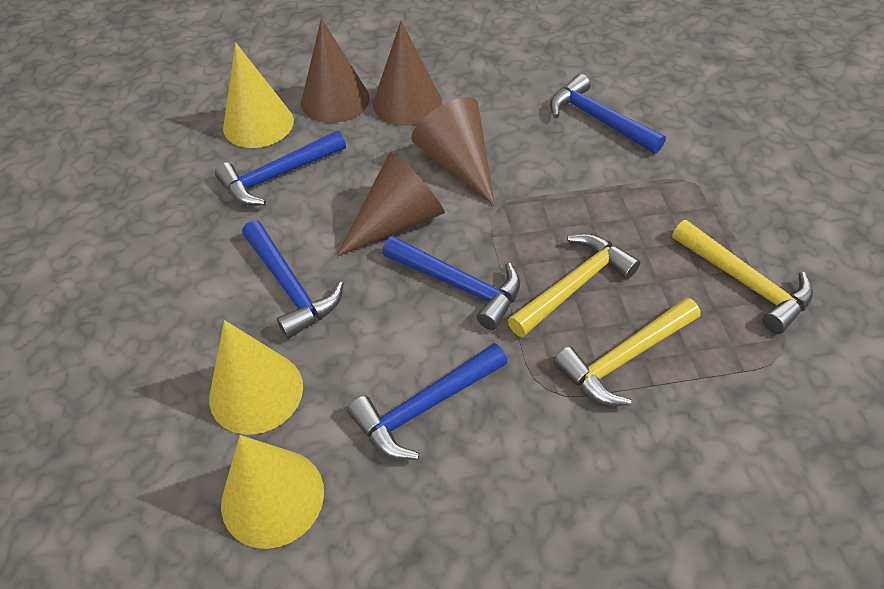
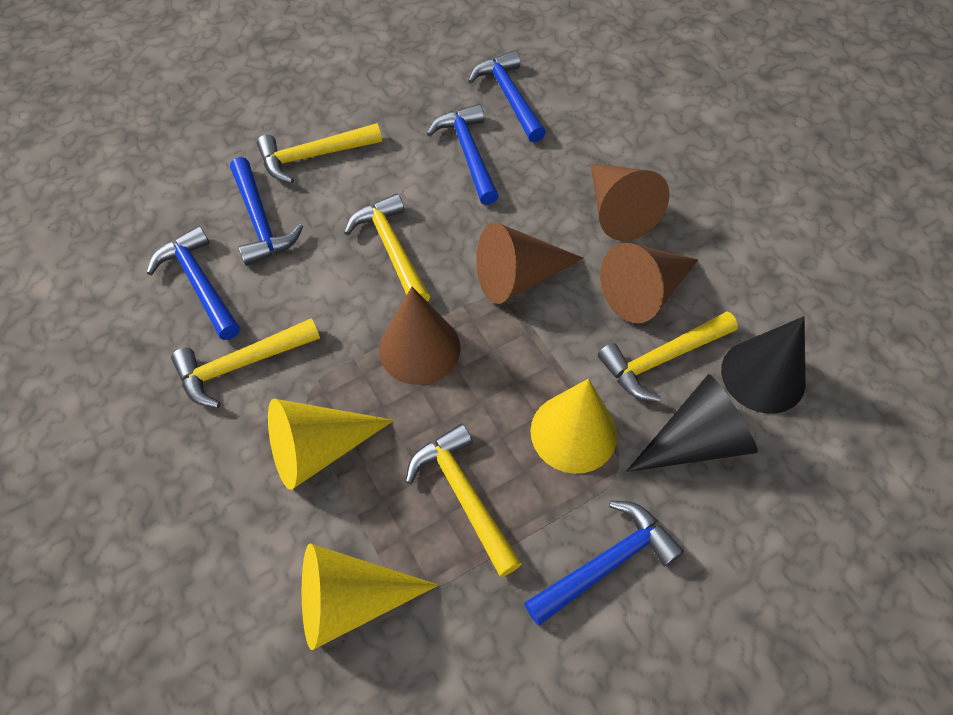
black cone: 0 -> 2
yellow hammer: 3 -> 5

